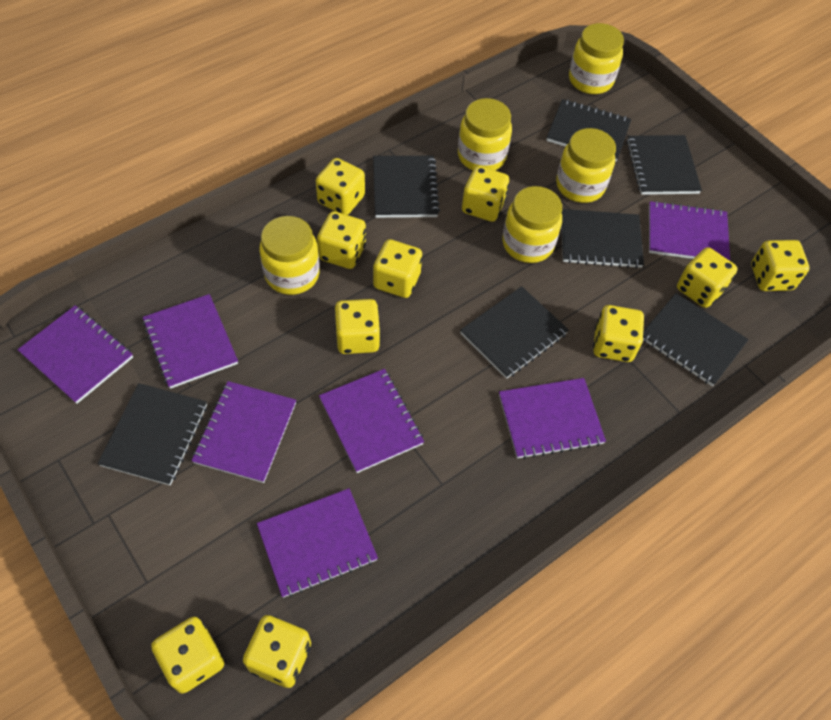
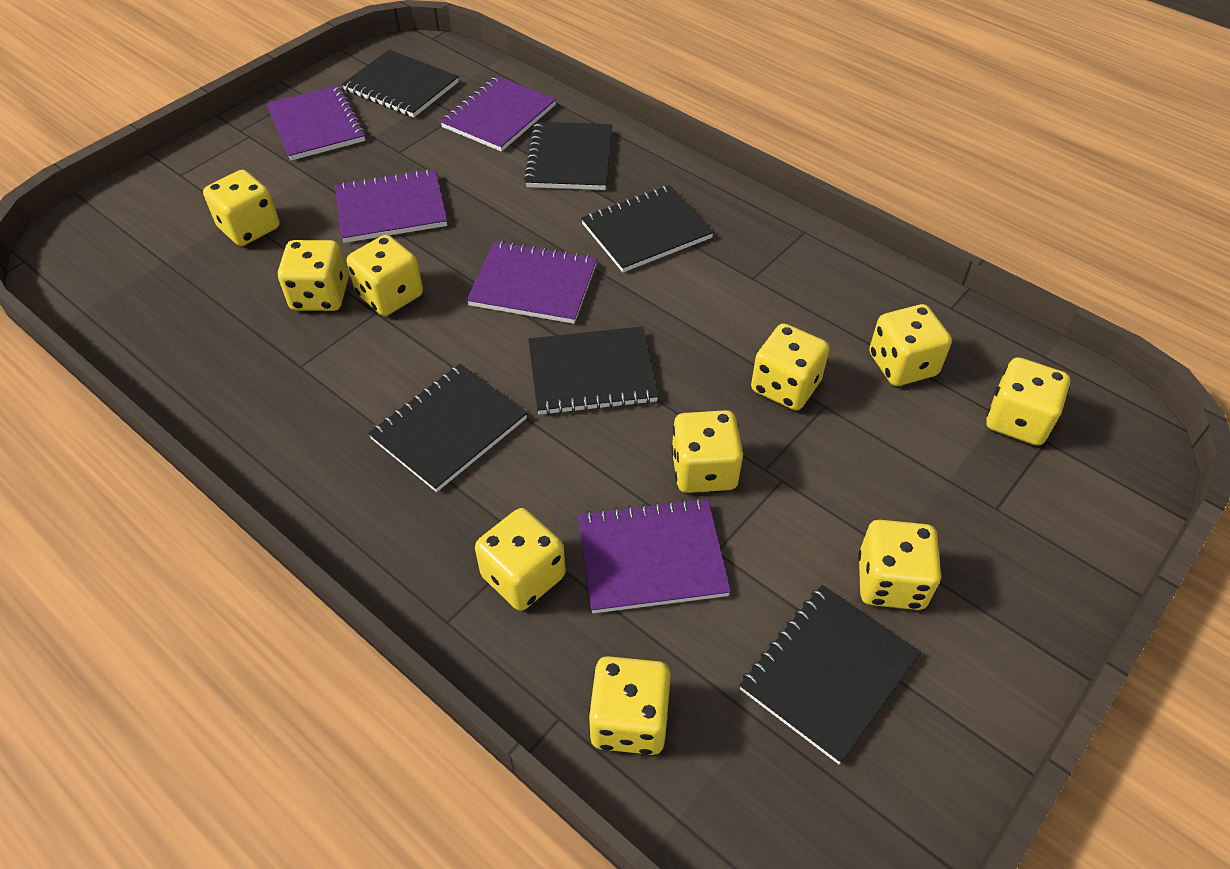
black notebook: 7 -> 6
purple notebook: 7 -> 5
yellow jar: 5 -> 0

